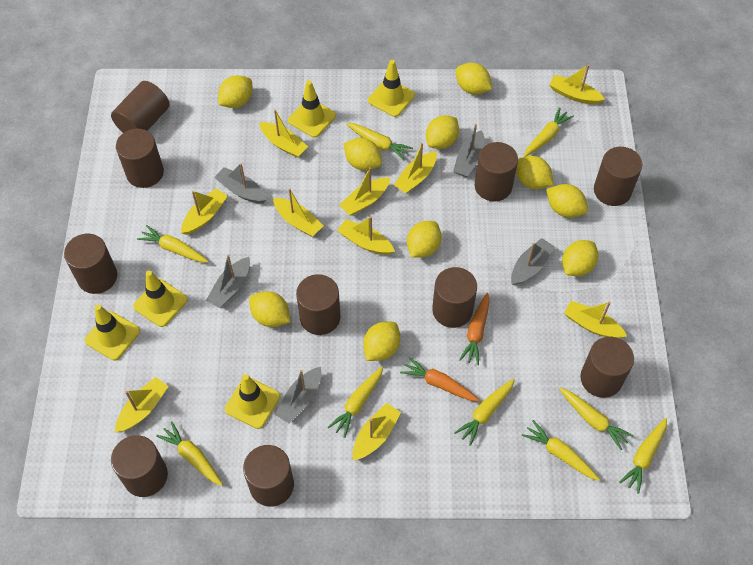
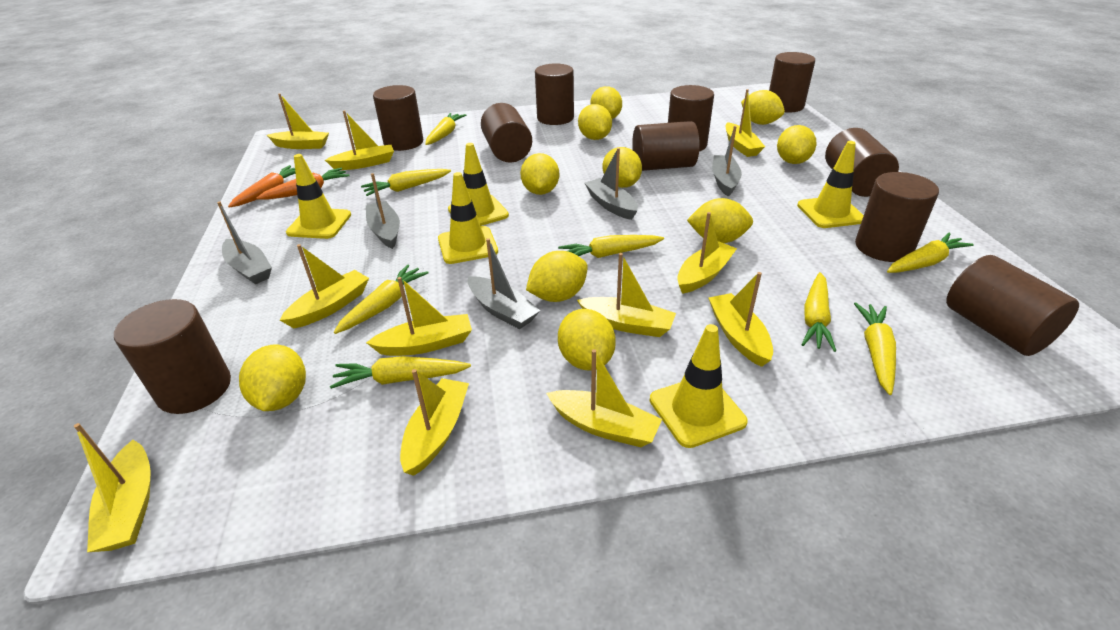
yellow boat: 10 -> 11
yellow carrot: 9 -> 8

